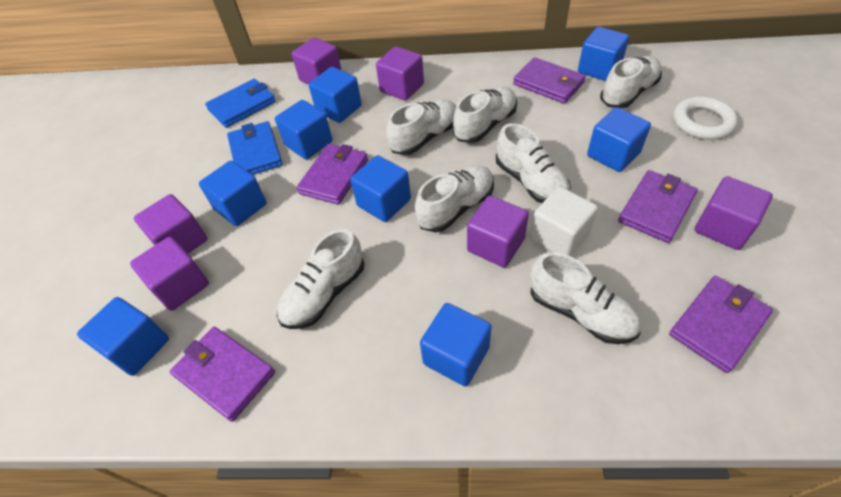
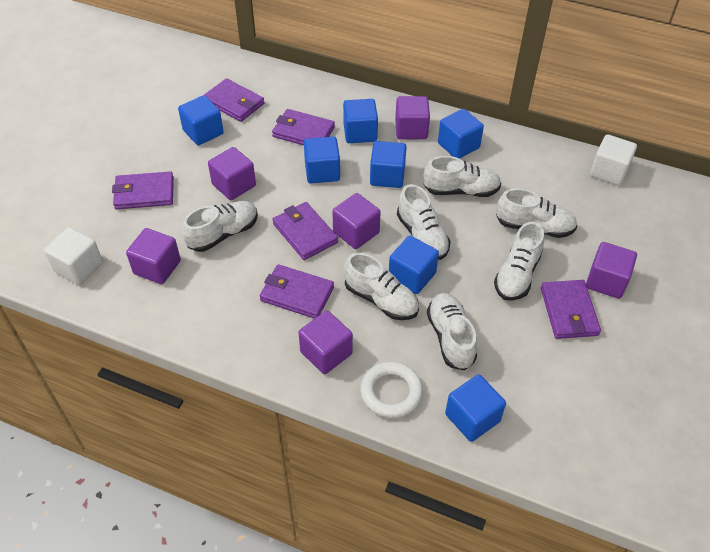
blue cube: 8 -> 7
blue wallet: 2 -> 0
purple wallet: 5 -> 6
white cube: 1 -> 2

